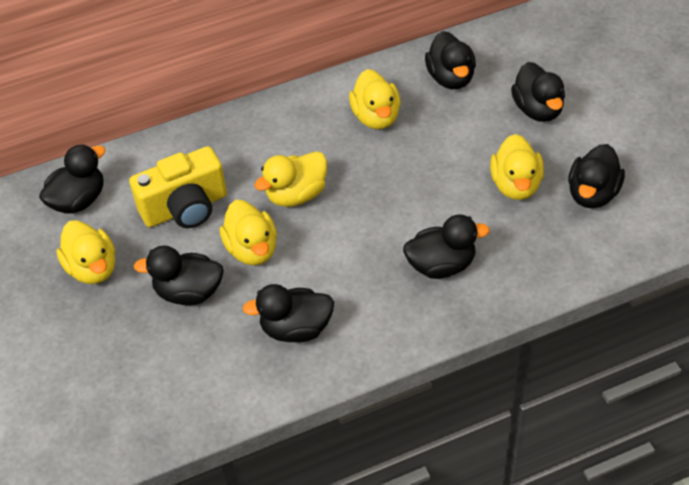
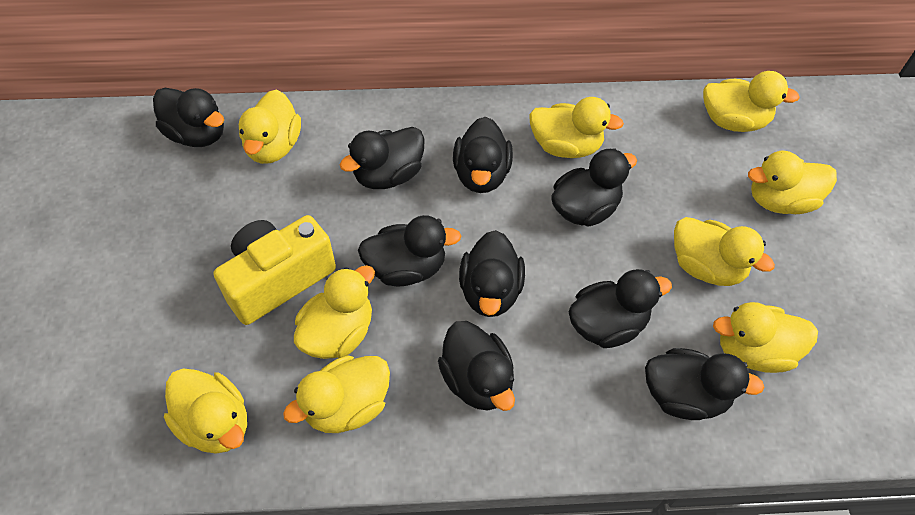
black duck: 7 -> 9
yellow duck: 5 -> 9

